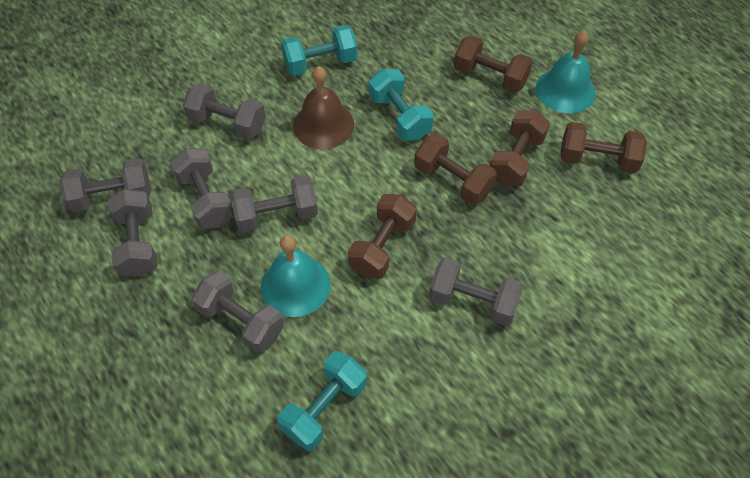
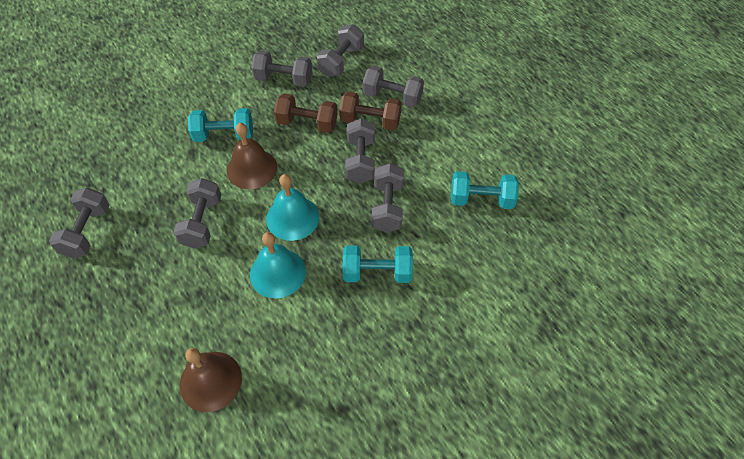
brown bell: 1 -> 2
brown dumbbell: 5 -> 2

